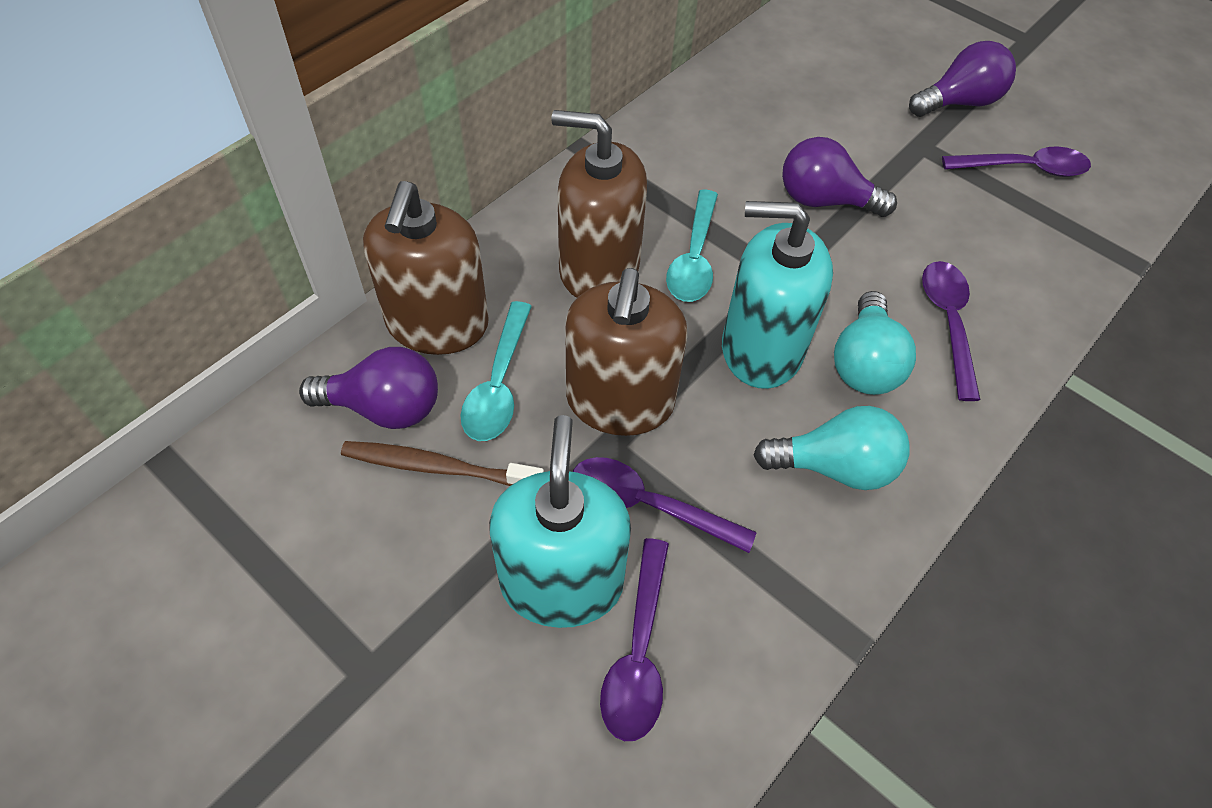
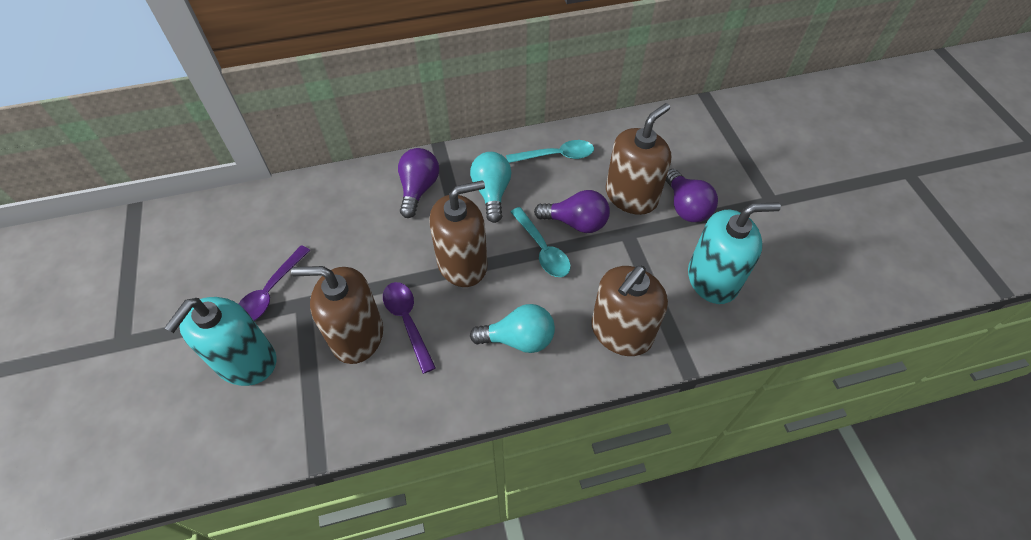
brown soap dispenser: 3 -> 4
brown toothbrush: 1 -> 0
purple spoon: 4 -> 2

